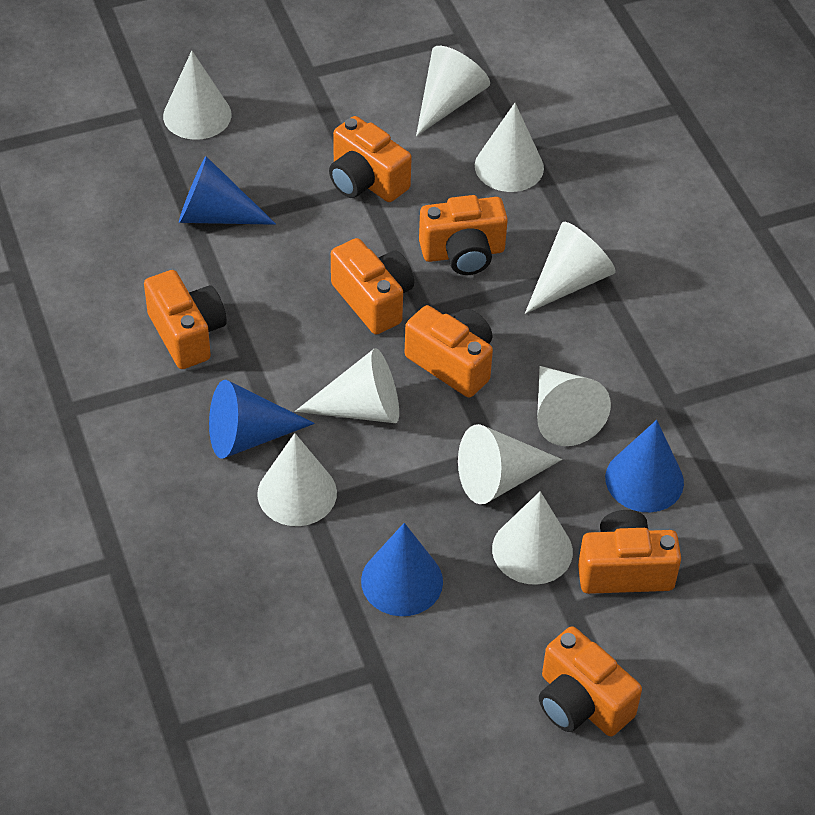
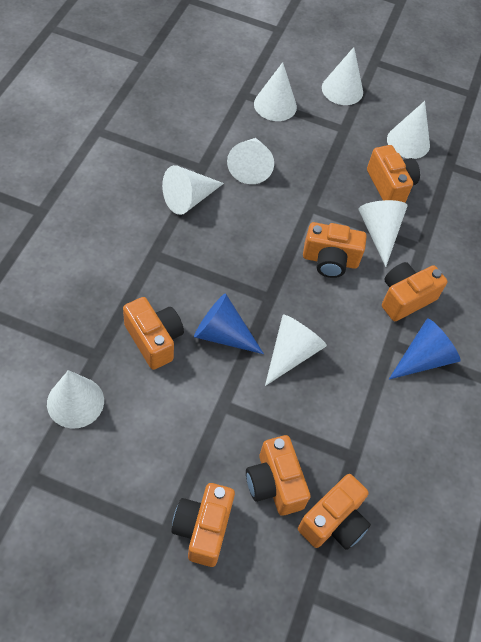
blue cone: 4 -> 2
white cone: 9 -> 8

